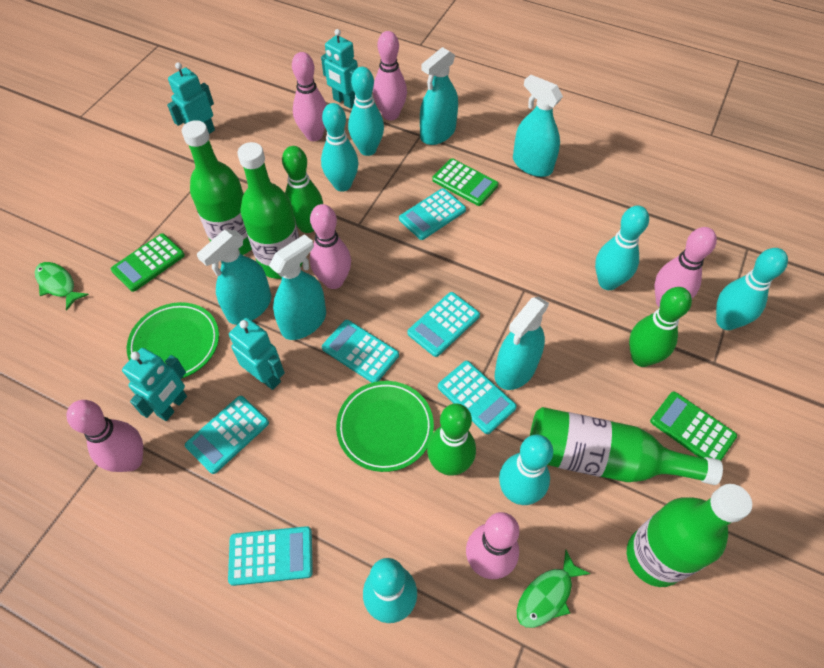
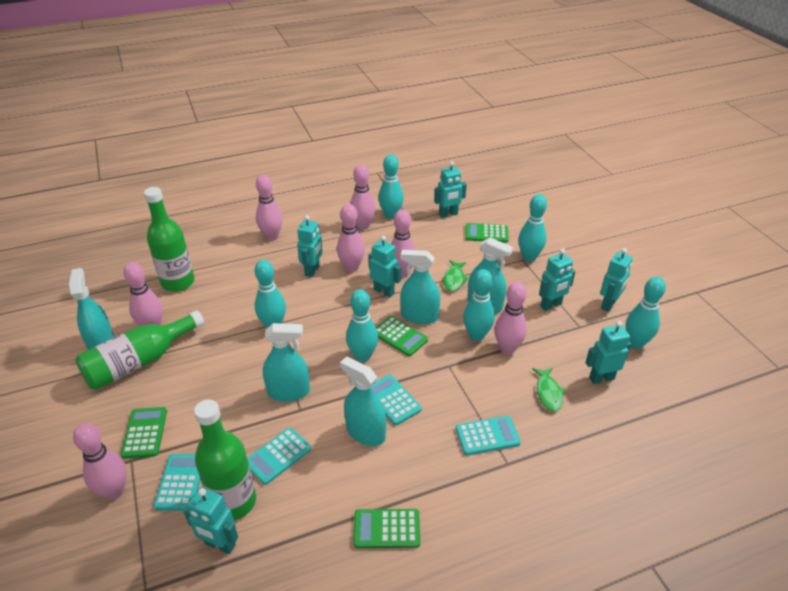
green bottle: 4 -> 3
green bowling pin: 3 -> 0
green calculator: 3 -> 4
green plate: 2 -> 0
pink bowling pin: 6 -> 7
turquoise calculator: 6 -> 4
turquoise robot: 4 -> 7

